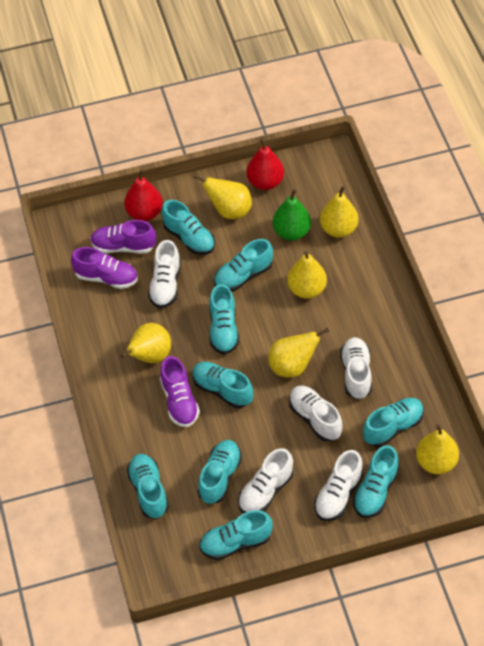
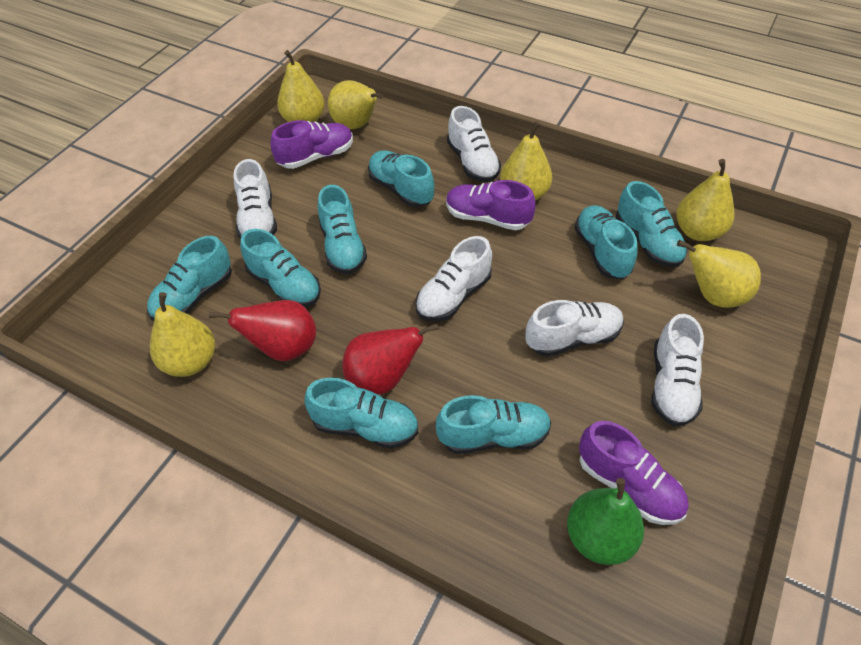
turquoise shoe: 9 -> 8

